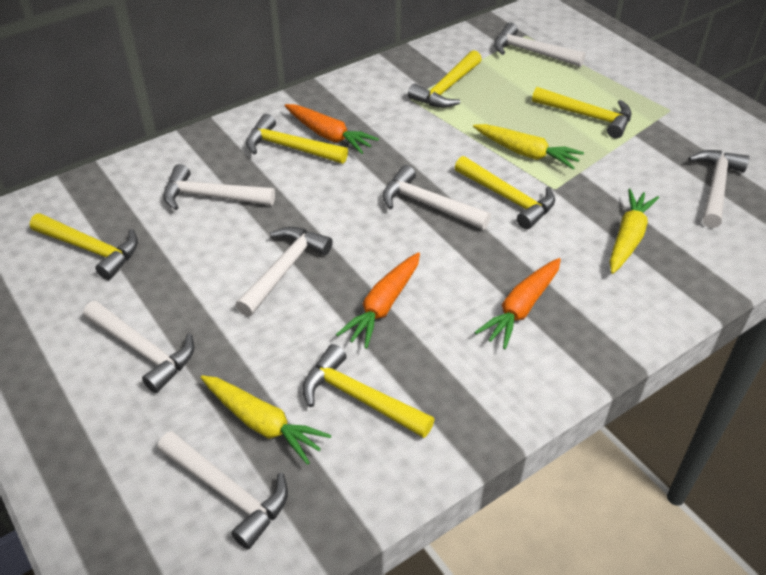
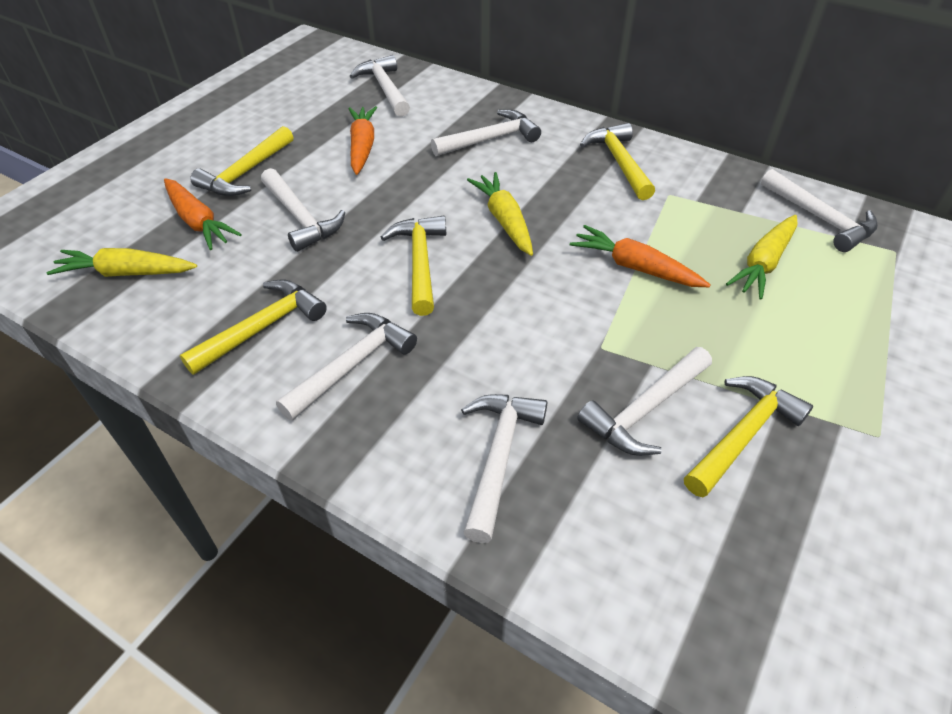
yellow hammer: 6 -> 5

